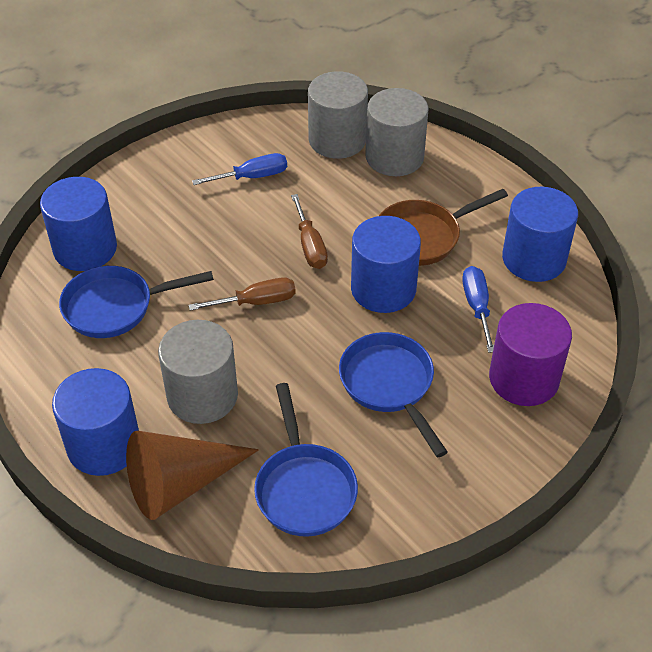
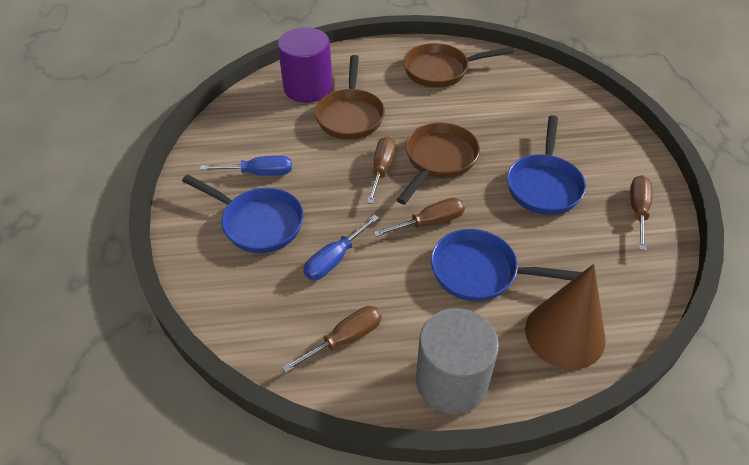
blue cylinder: 4 -> 0
brown pan: 1 -> 3
brown screwdriver: 2 -> 4
grey cylinder: 3 -> 1

